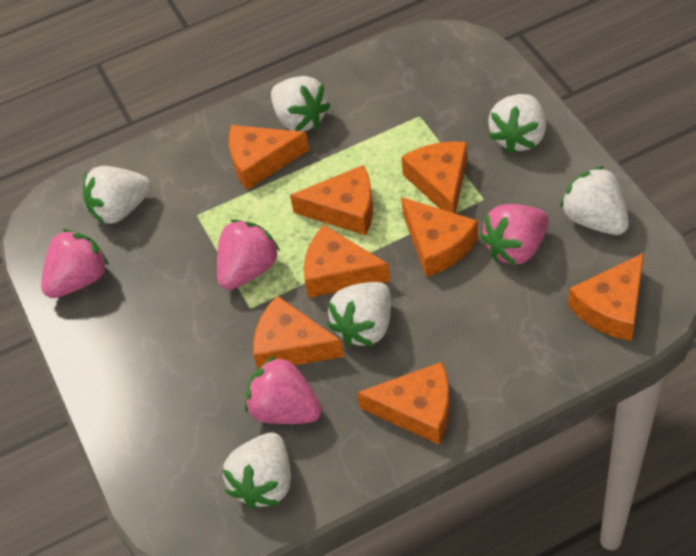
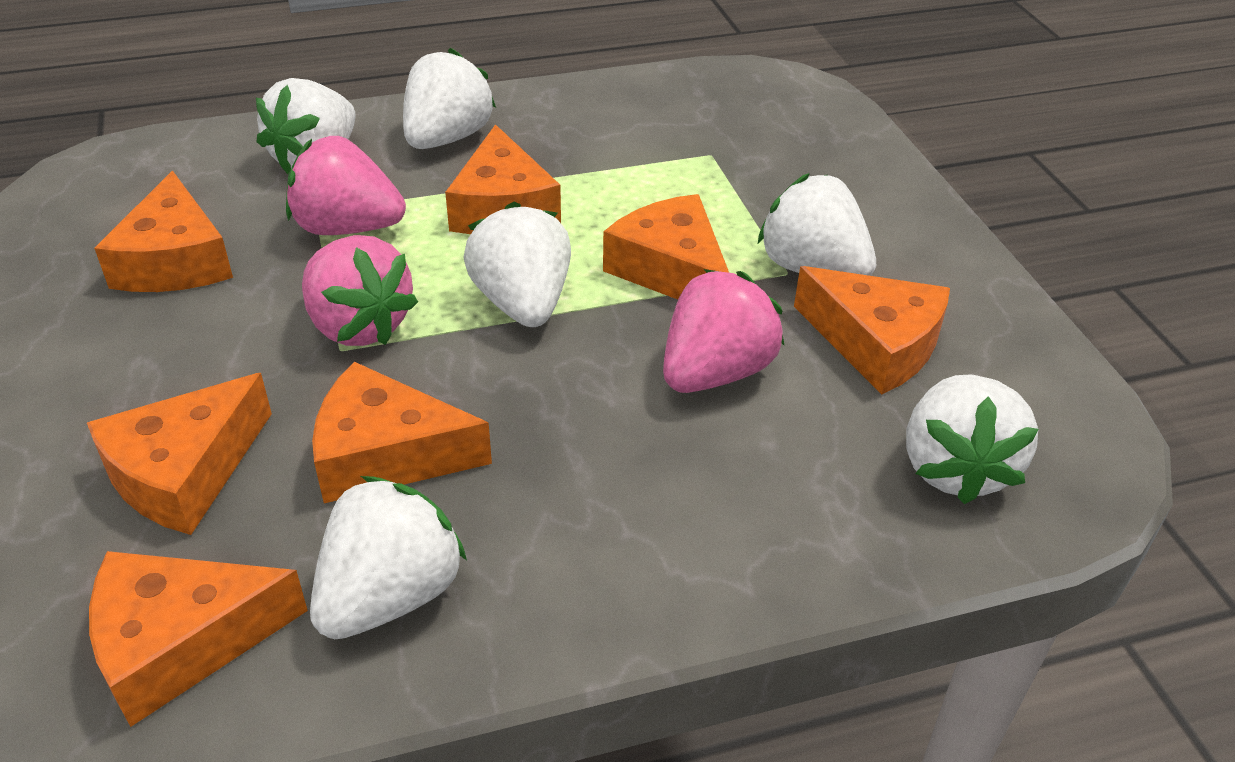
orange cheese: 8 -> 7
pink strawberry: 4 -> 3

